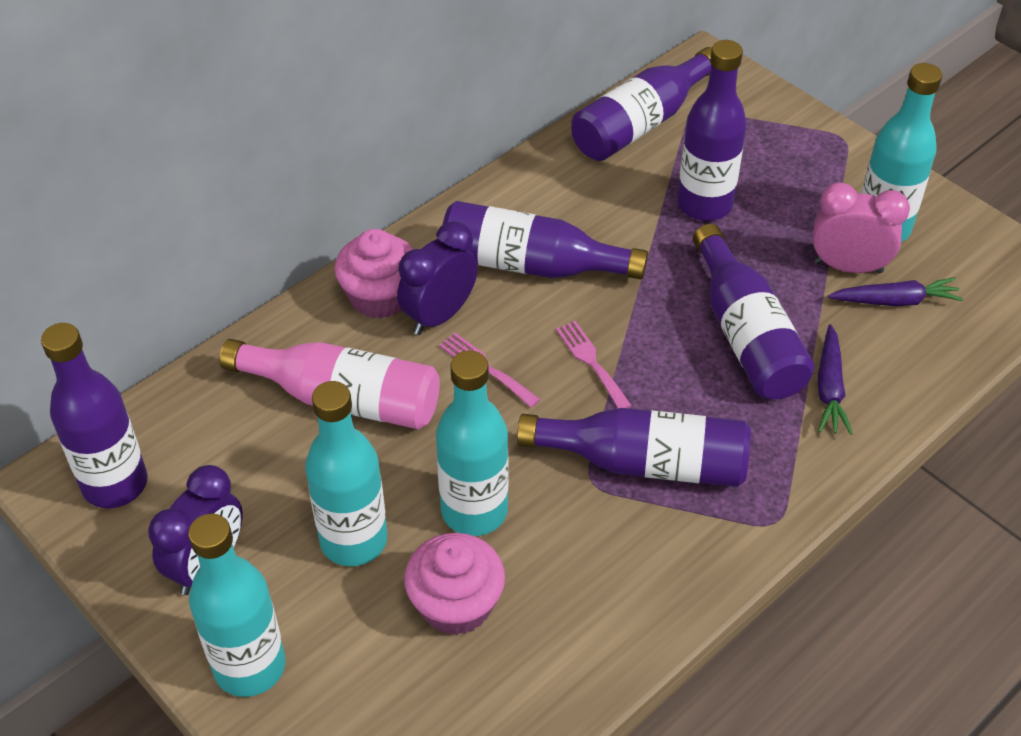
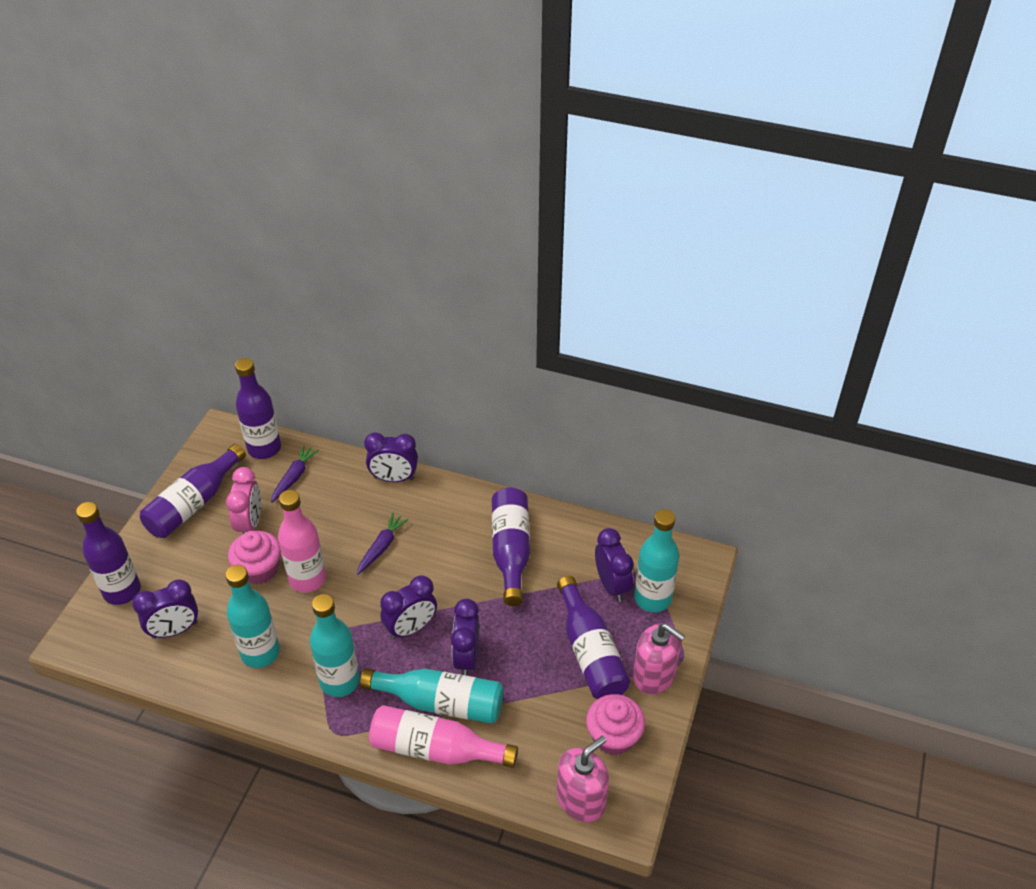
pink bottle: 1 -> 2
pink fork: 2 -> 0
pink soap dispenser: 0 -> 2
purple bottle: 6 -> 5
purple clock: 2 -> 5

